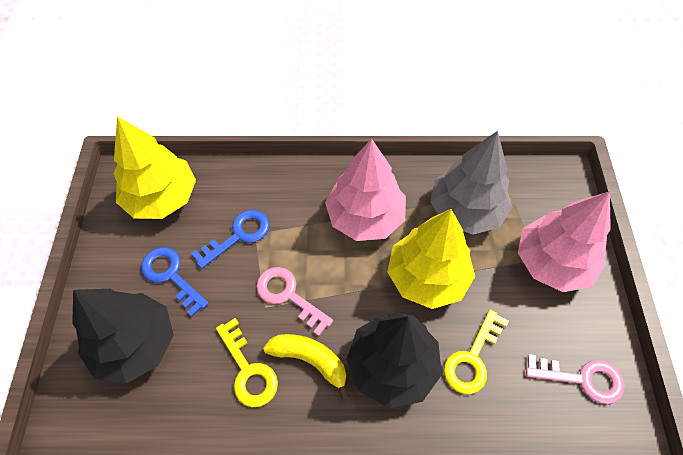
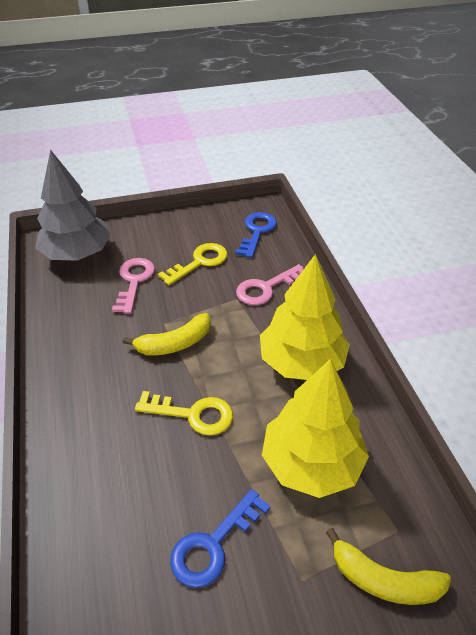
black tree: 2 -> 0
pink tree: 2 -> 0
yellow banana: 1 -> 2

